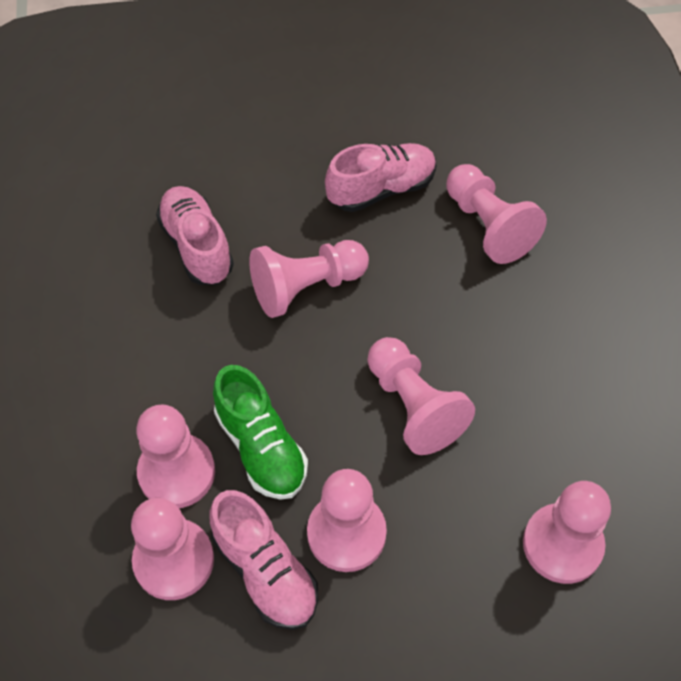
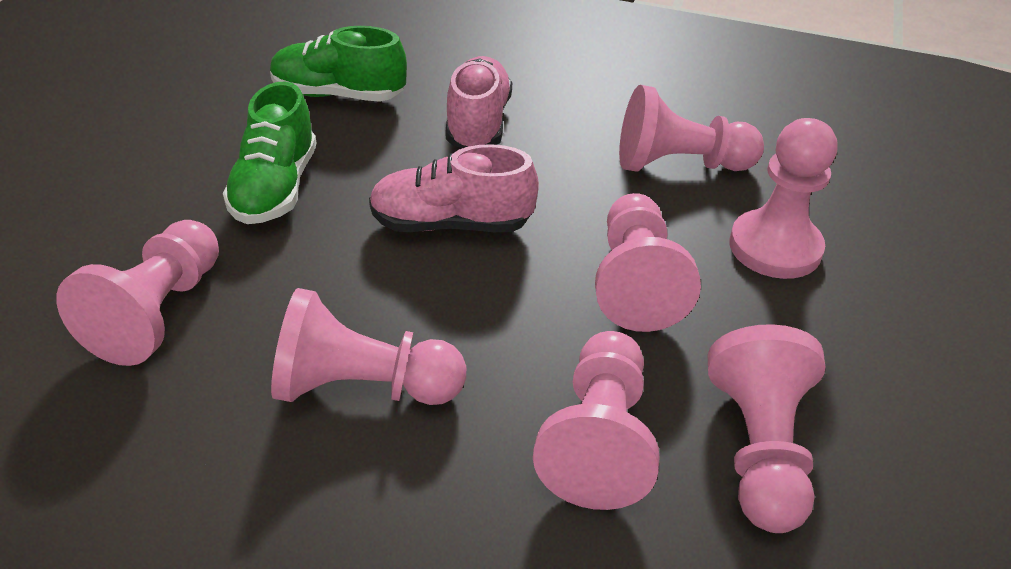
green shoe: 1 -> 2
pink shoe: 3 -> 2

